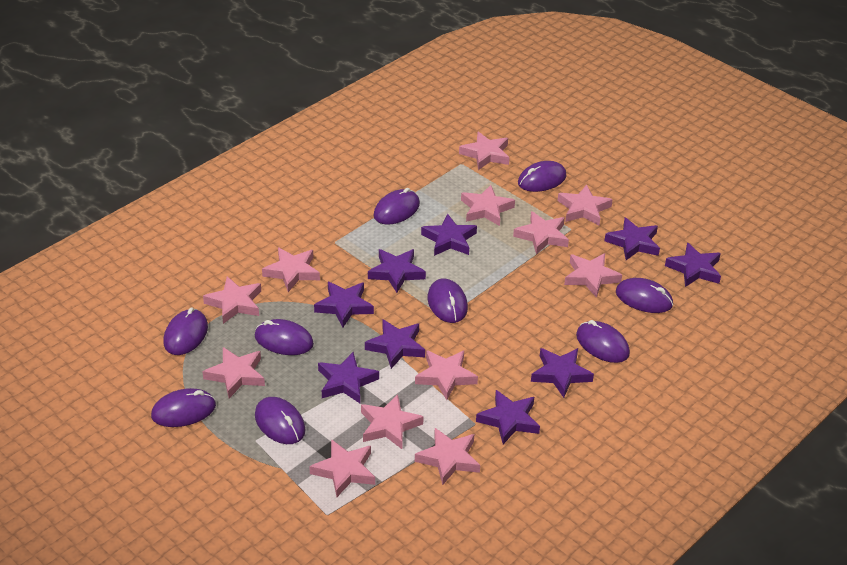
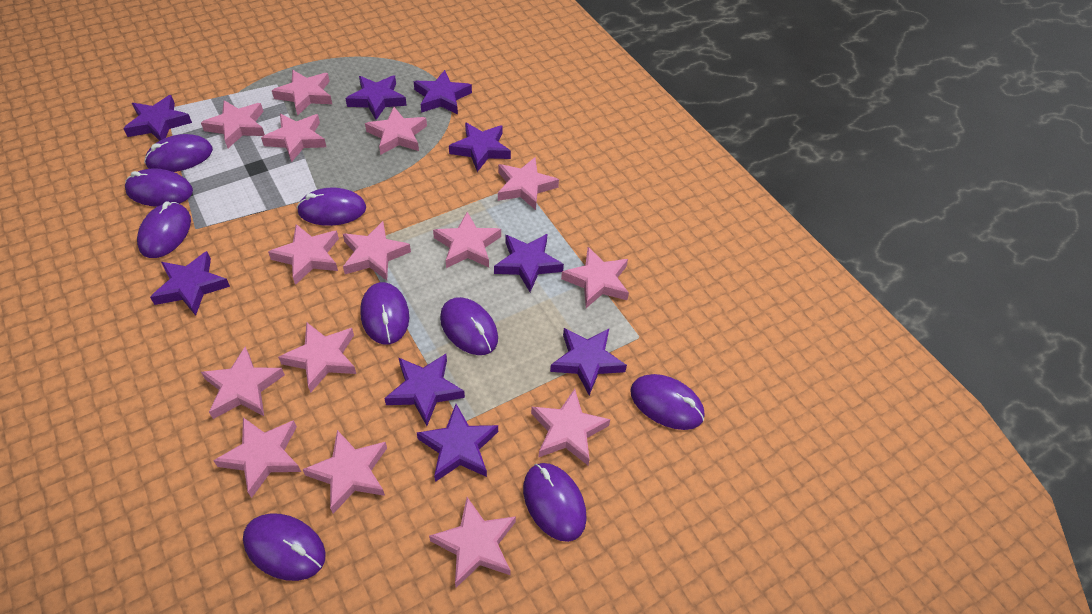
pink star: 12 -> 15

